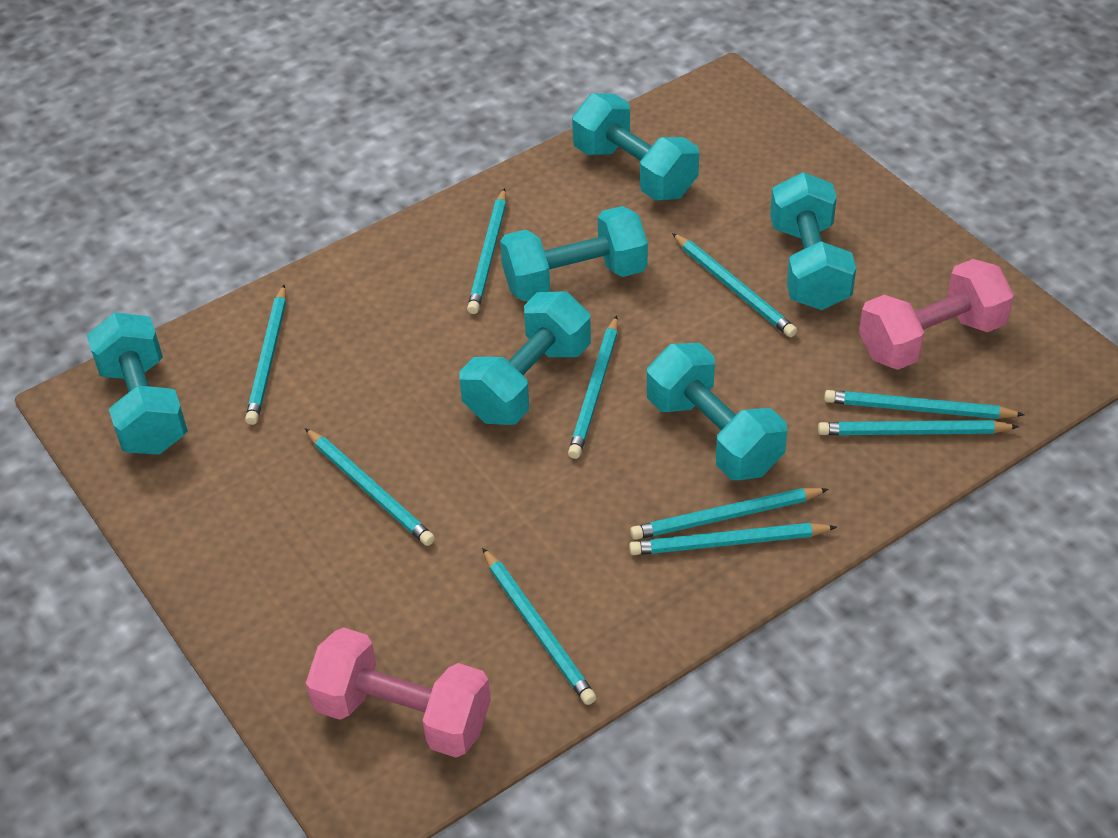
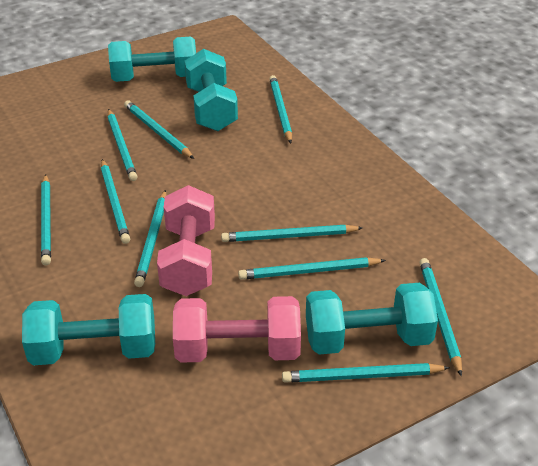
turquoise dumbbell: 6 -> 4

